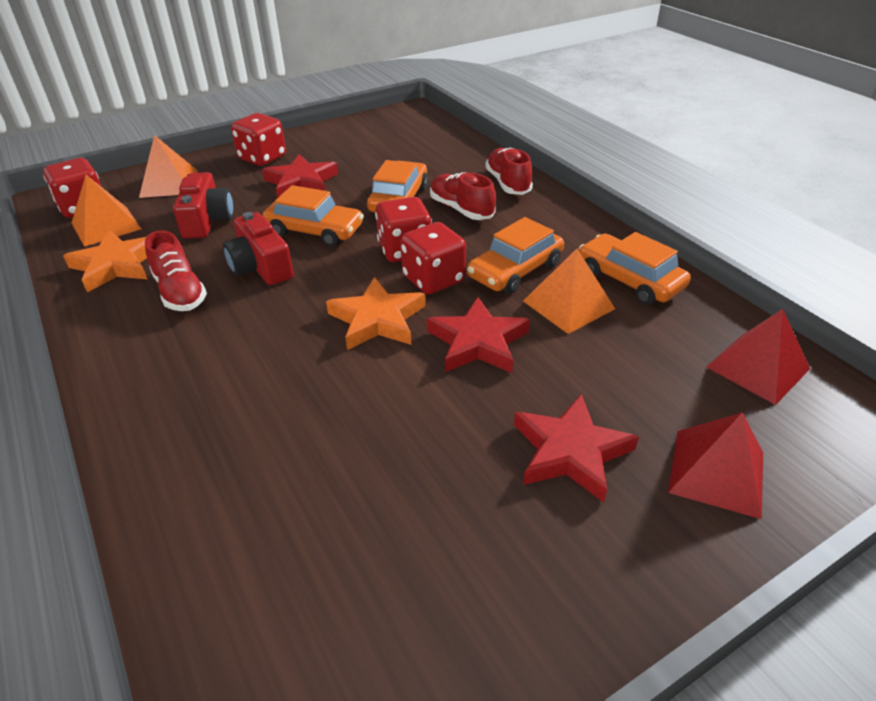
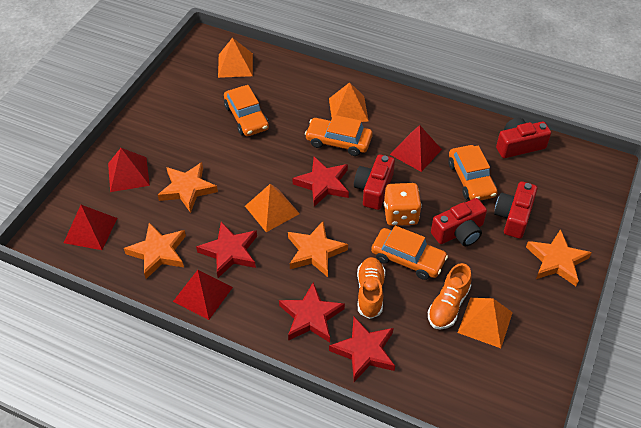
orange dice: 0 -> 1
orange pyramid: 3 -> 4
orange shoe: 0 -> 2
orange star: 2 -> 4
red camera: 2 -> 4
red dice: 4 -> 0
red pyramid: 2 -> 4
red shoe: 3 -> 0
red star: 3 -> 4

